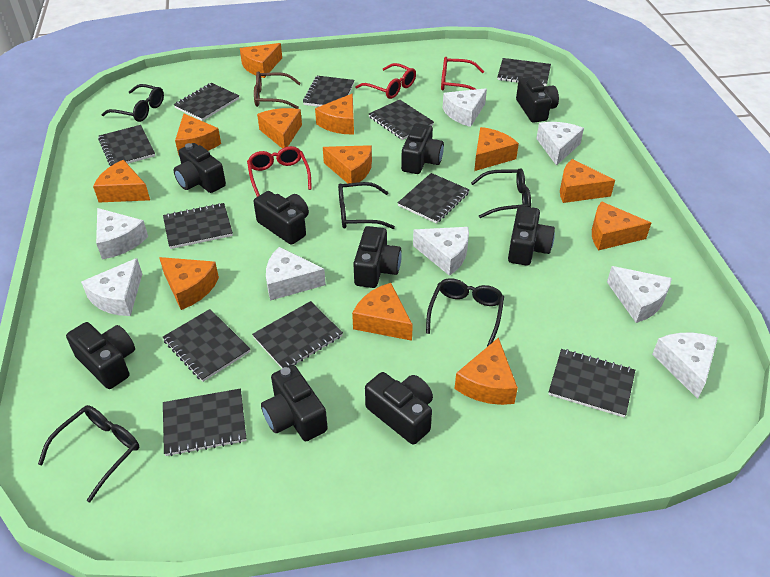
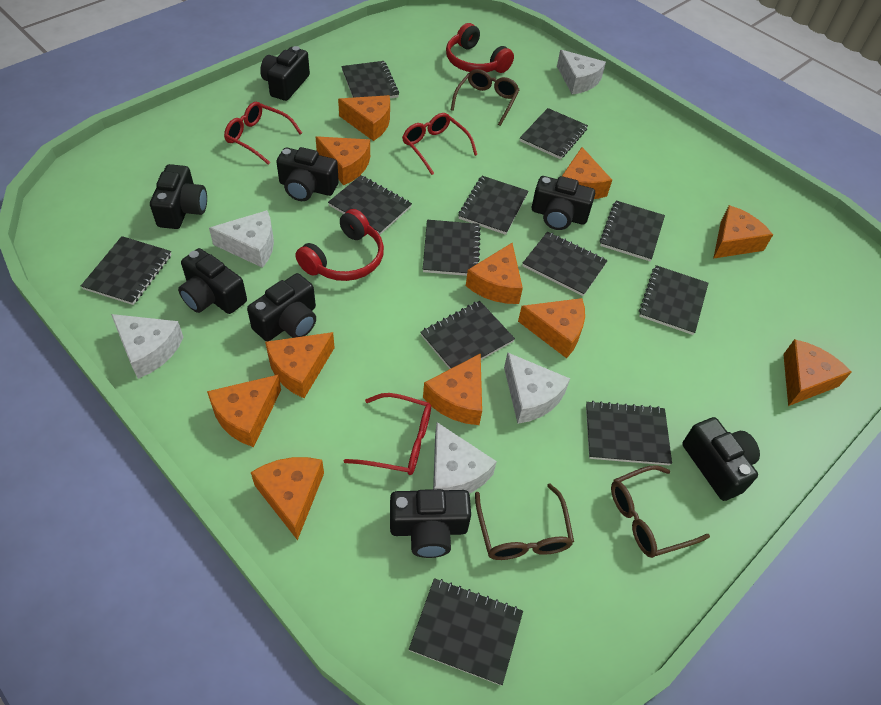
black camera: 9 -> 8
black glasses: 5 -> 0
black notebook: 11 -> 12
brown glasses: 1 -> 3
orange cheese: 12 -> 11
red headphones: 0 -> 2
white cheese: 8 -> 5

